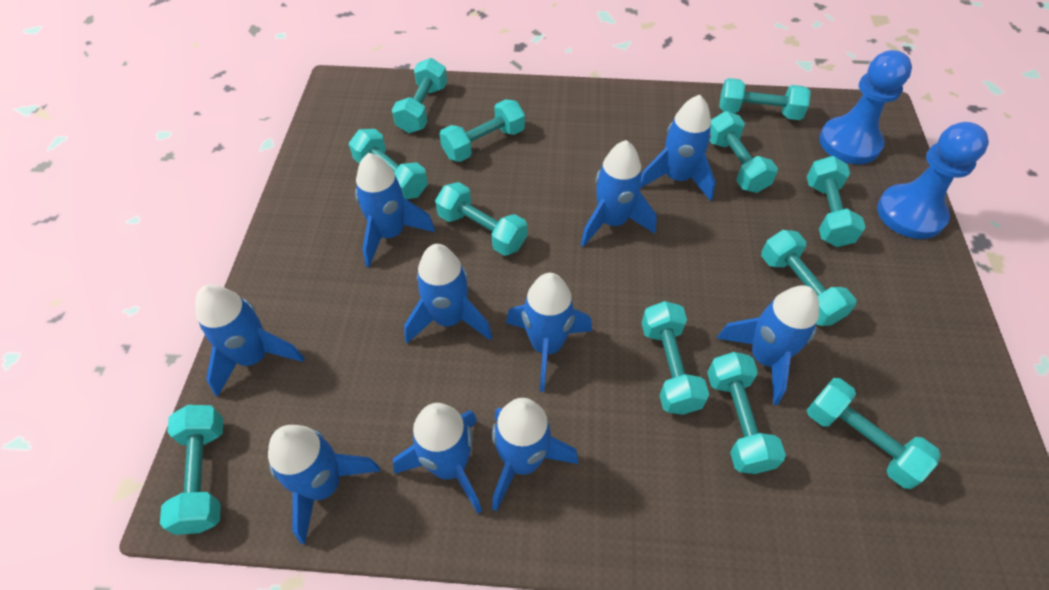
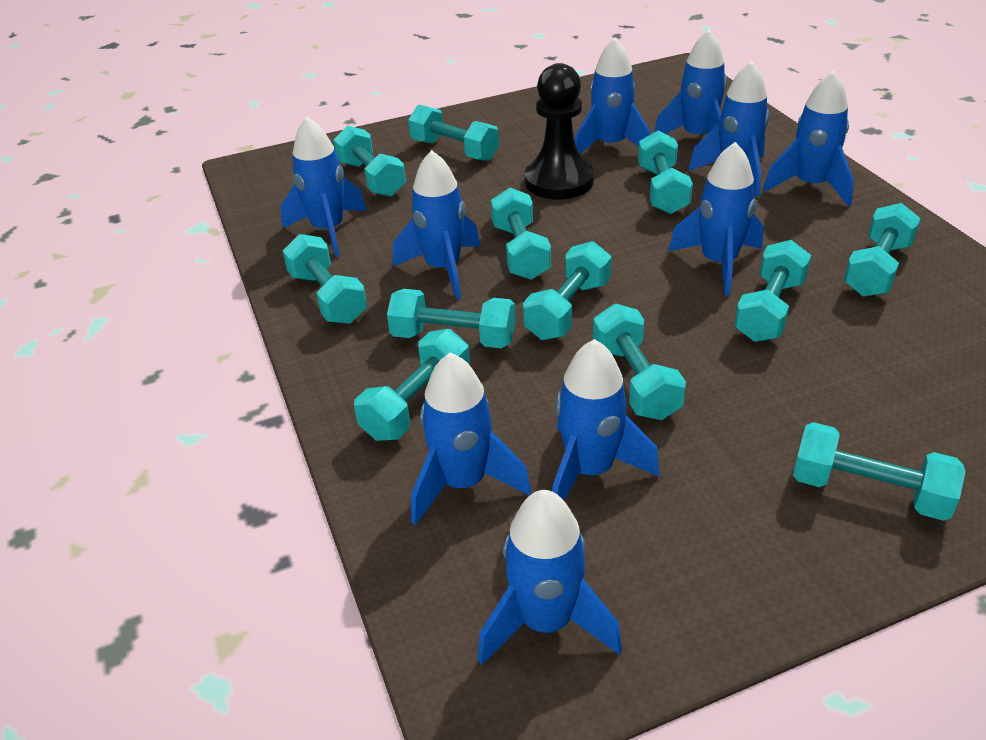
black pawn: 0 -> 1
blue pawn: 2 -> 0

